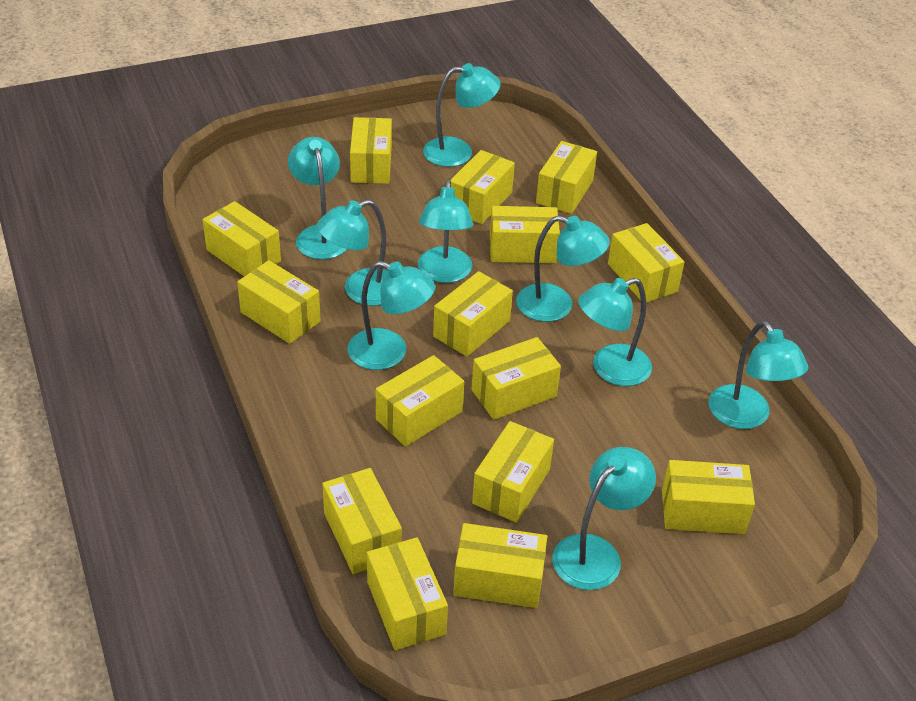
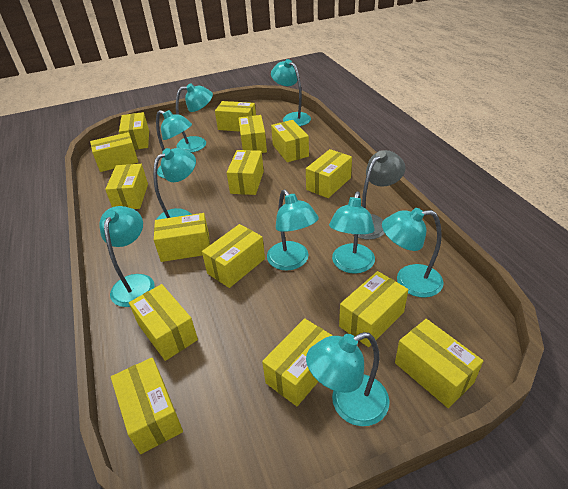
grey lamp: 0 -> 1

